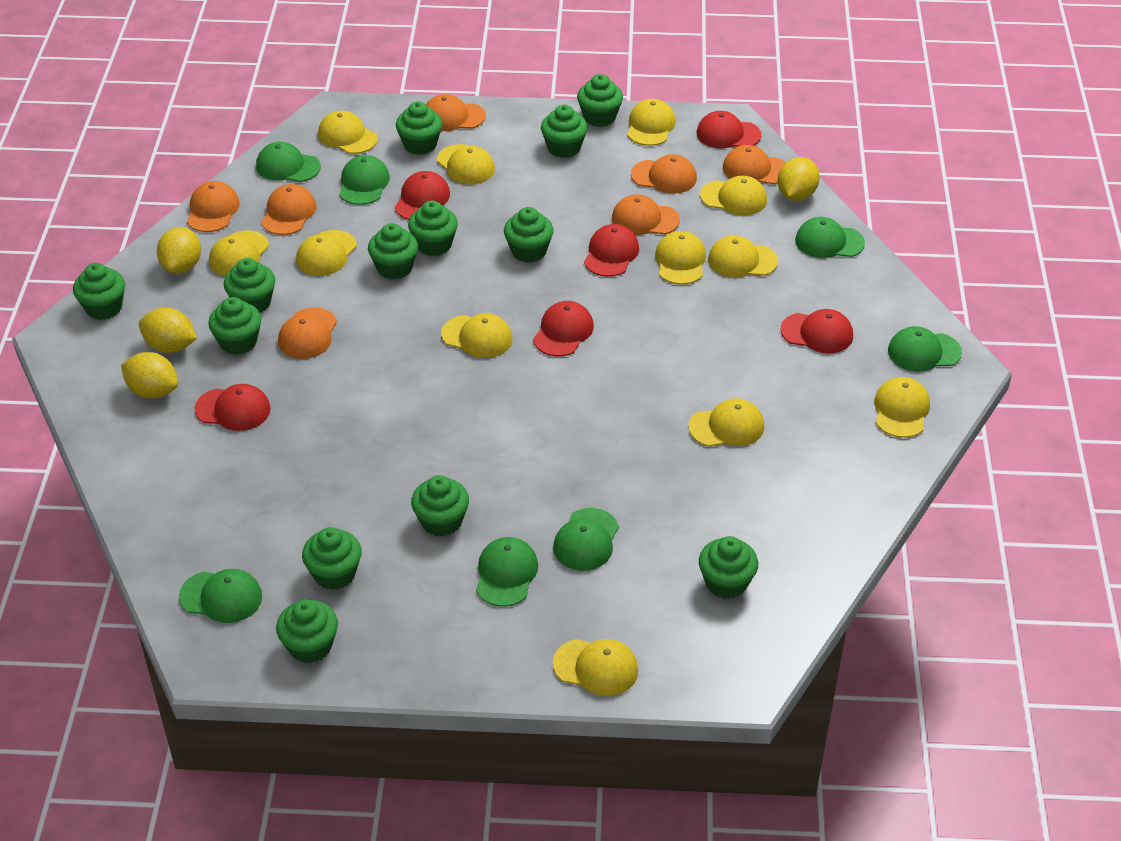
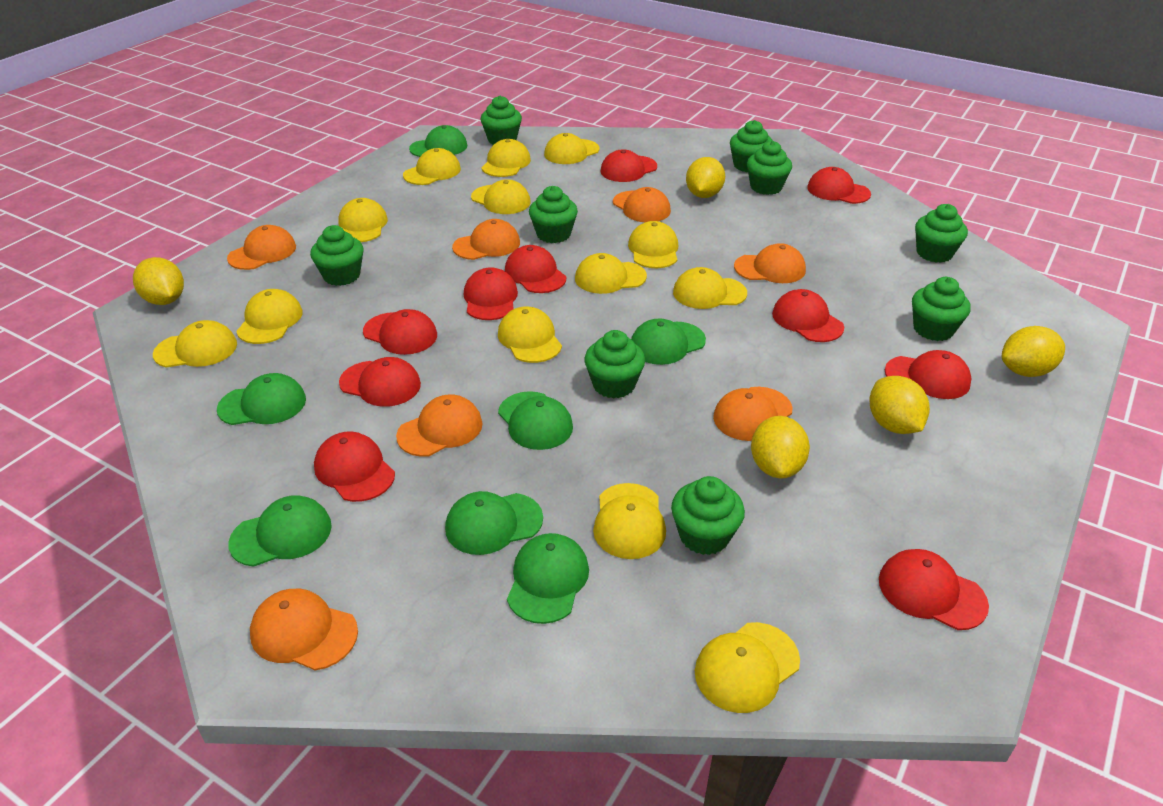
green cupcake: 13 -> 9
red cap: 6 -> 10
yellow cap: 12 -> 13
yellow lemon: 4 -> 5

